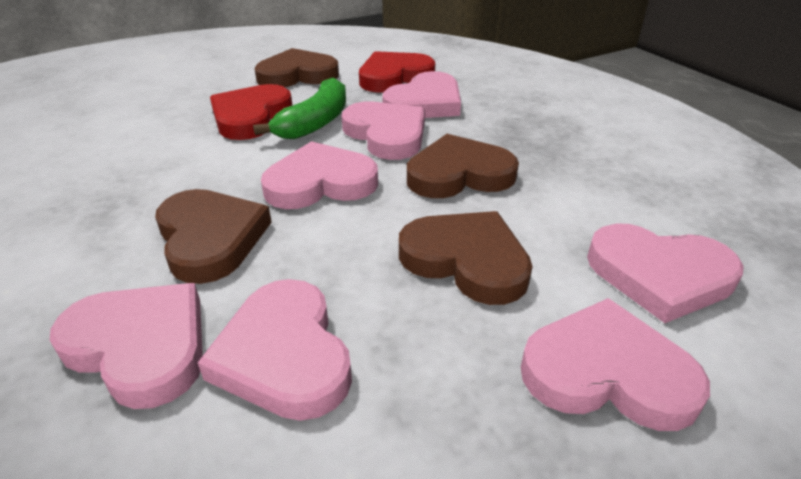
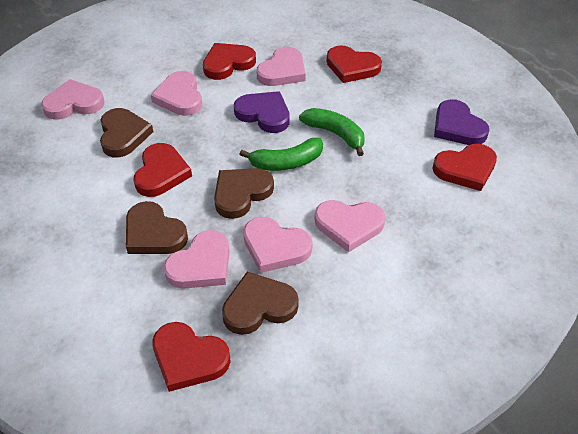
green banana: 1 -> 2
pink heart: 7 -> 6
purple heart: 0 -> 2
red heart: 2 -> 5

